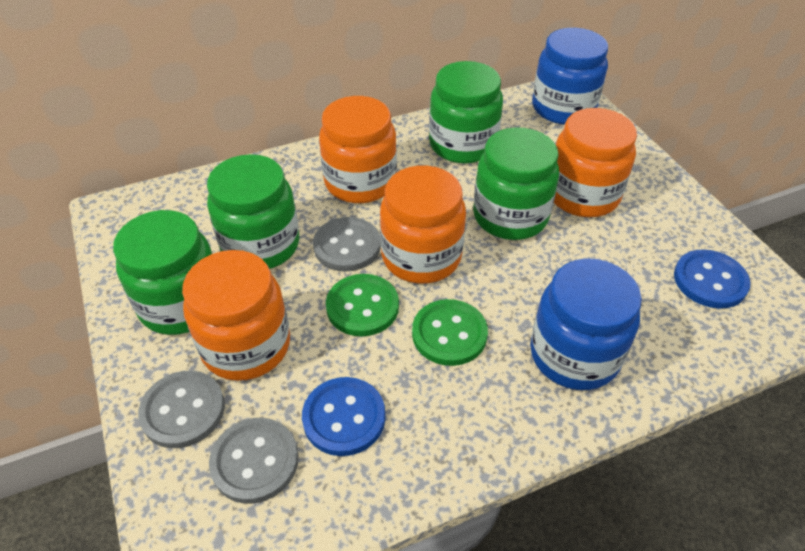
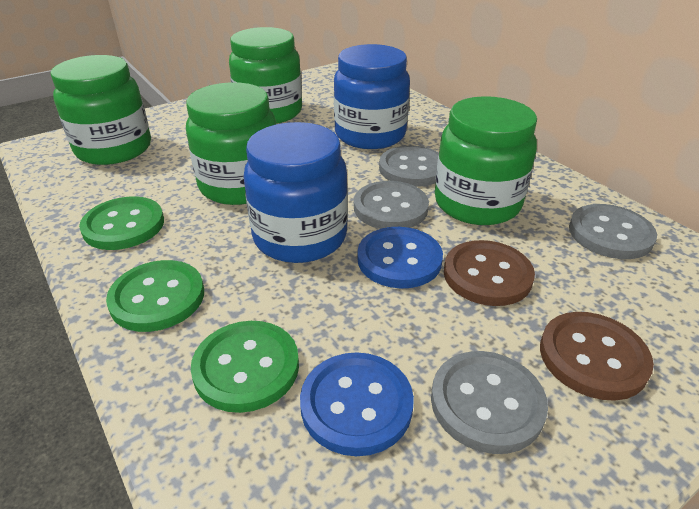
brown button: 0 -> 2
green button: 2 -> 3
grey button: 3 -> 4
orange jar: 4 -> 0

